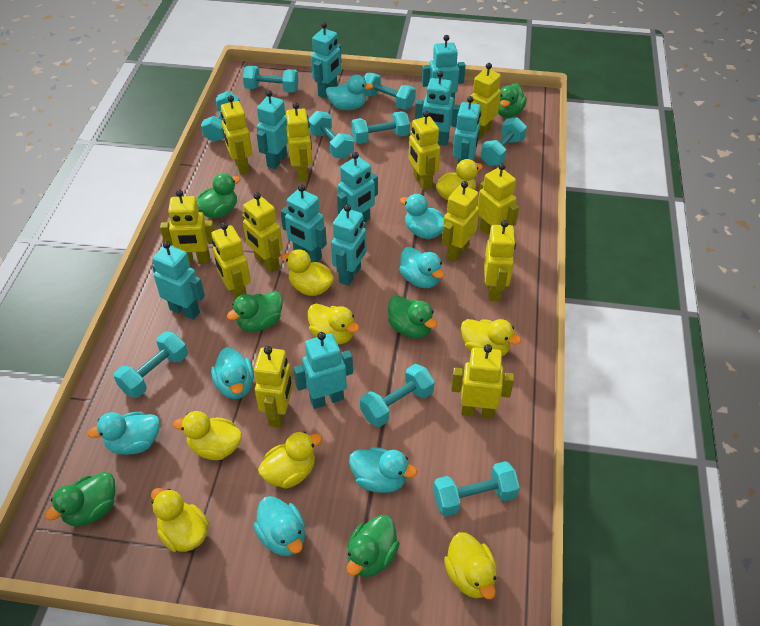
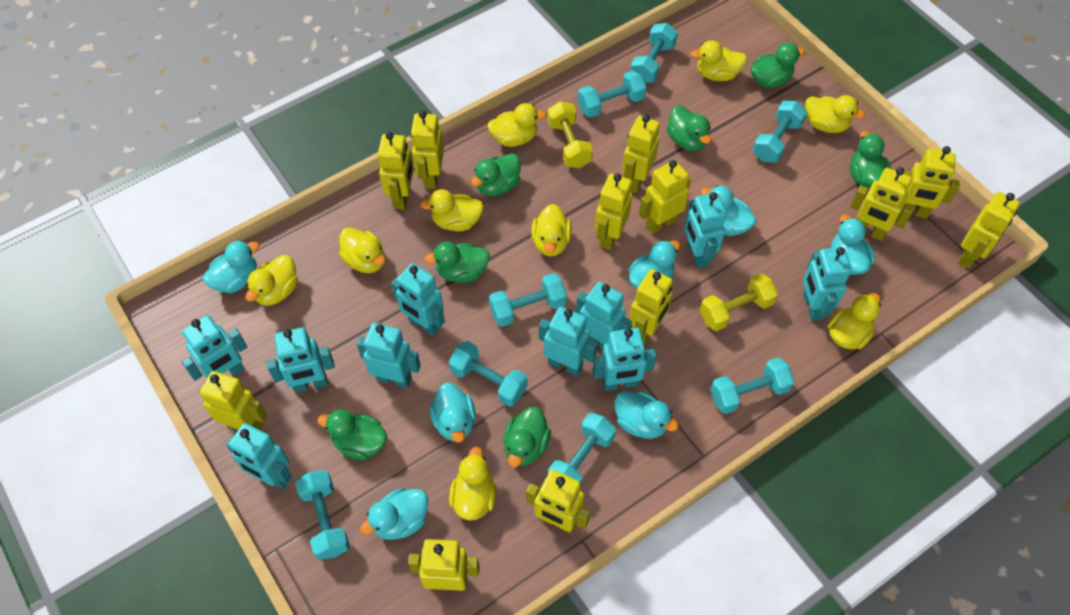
green duck: 6 -> 7
turquoise dumbbell: 9 -> 8
yellow duck: 8 -> 9
yellow dumbbell: 0 -> 2

